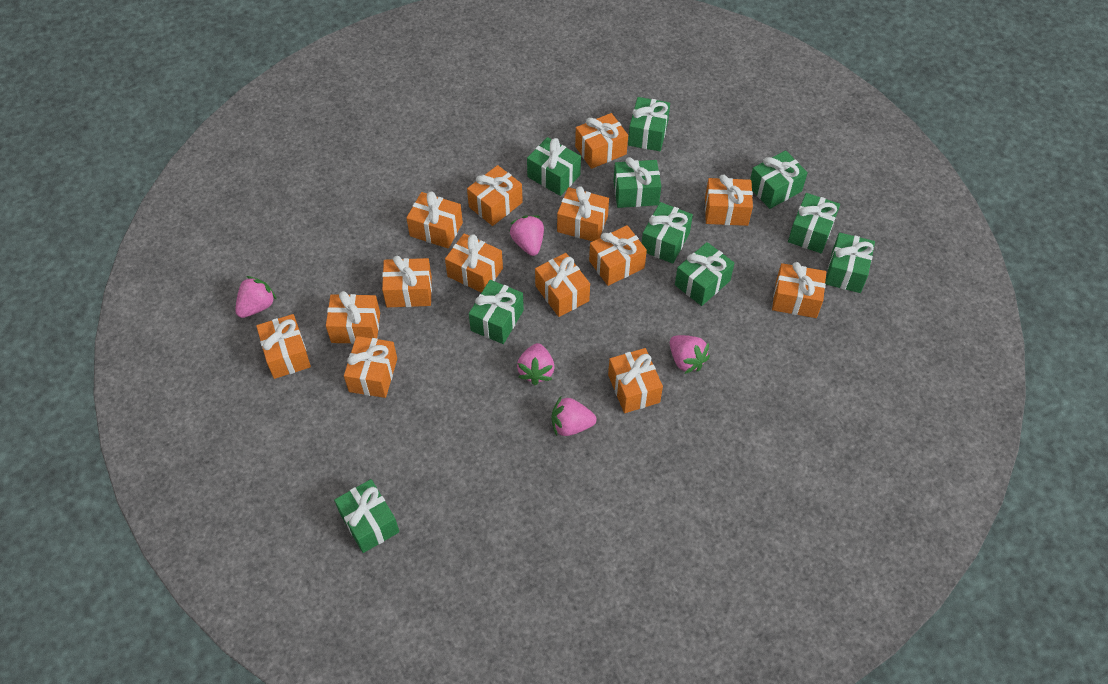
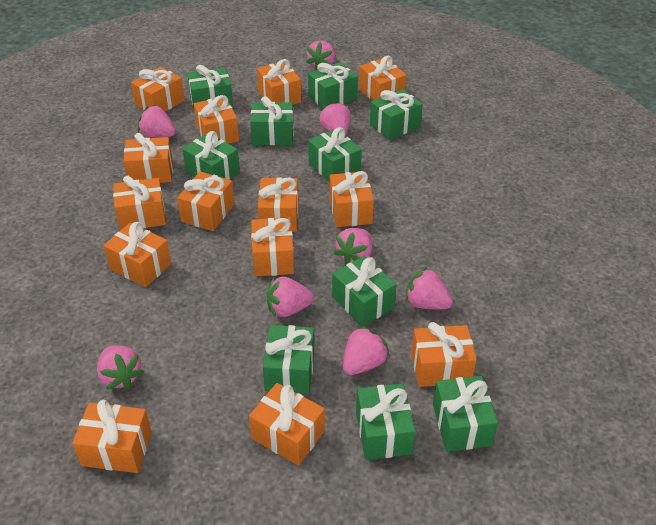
pink strawberry: 5 -> 8

